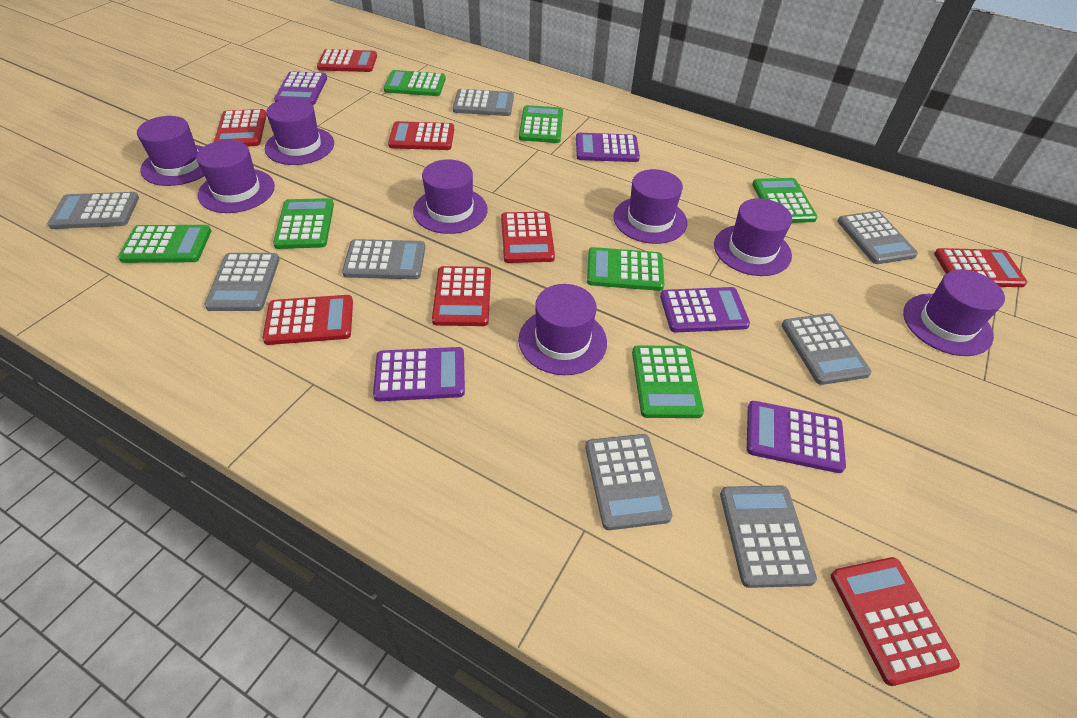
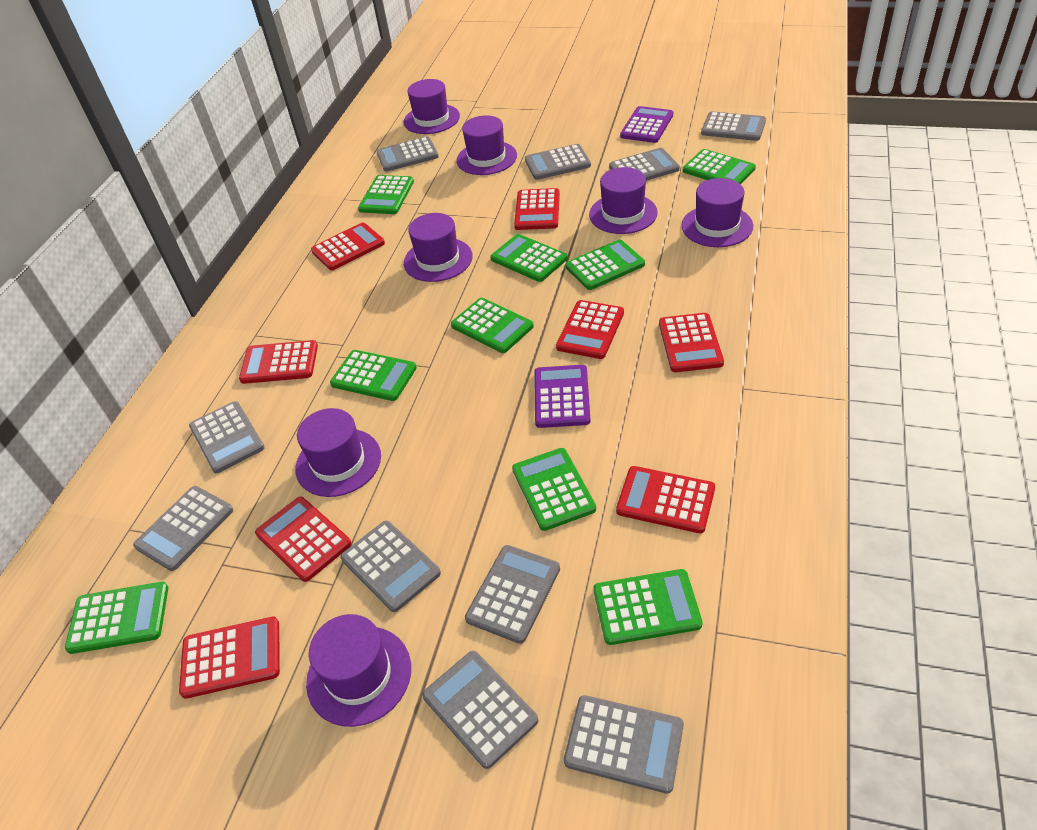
green calculator: 7 -> 9
grey calculator: 8 -> 10
purple calculator: 5 -> 2
purple hat: 8 -> 7

